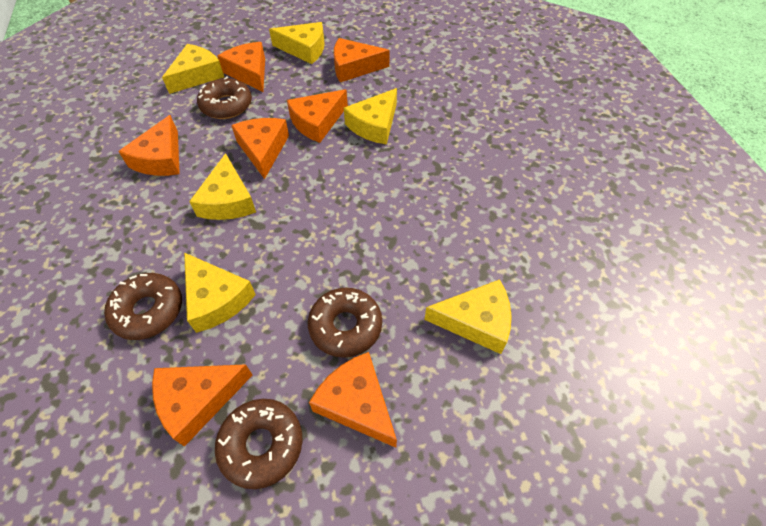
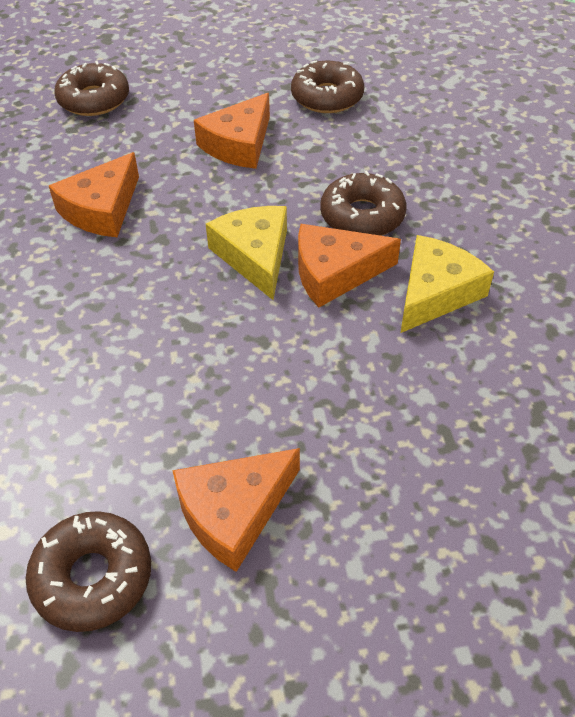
orange cheese: 7 -> 4
yellow cheese: 6 -> 2

